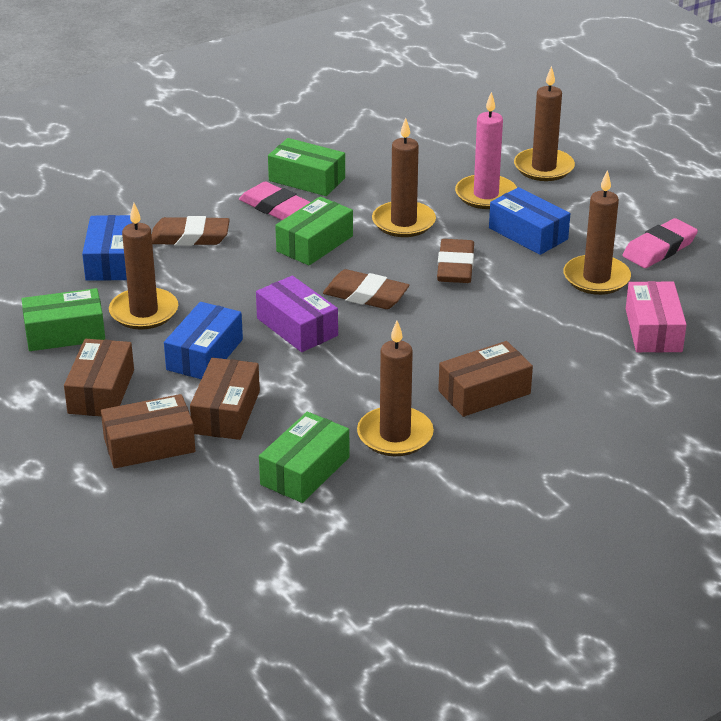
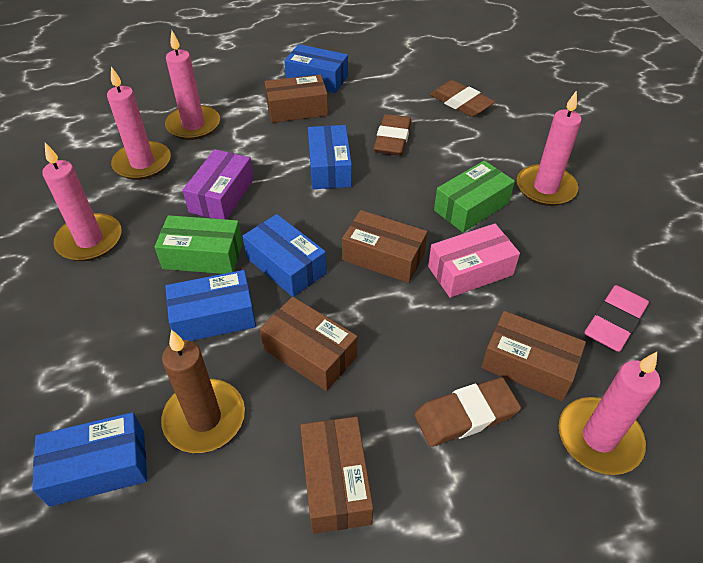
blue box: 3 -> 5
brown box: 4 -> 5
brown candle: 5 -> 1
green box: 4 -> 2
pink candle: 1 -> 5
pink eraser: 2 -> 1

